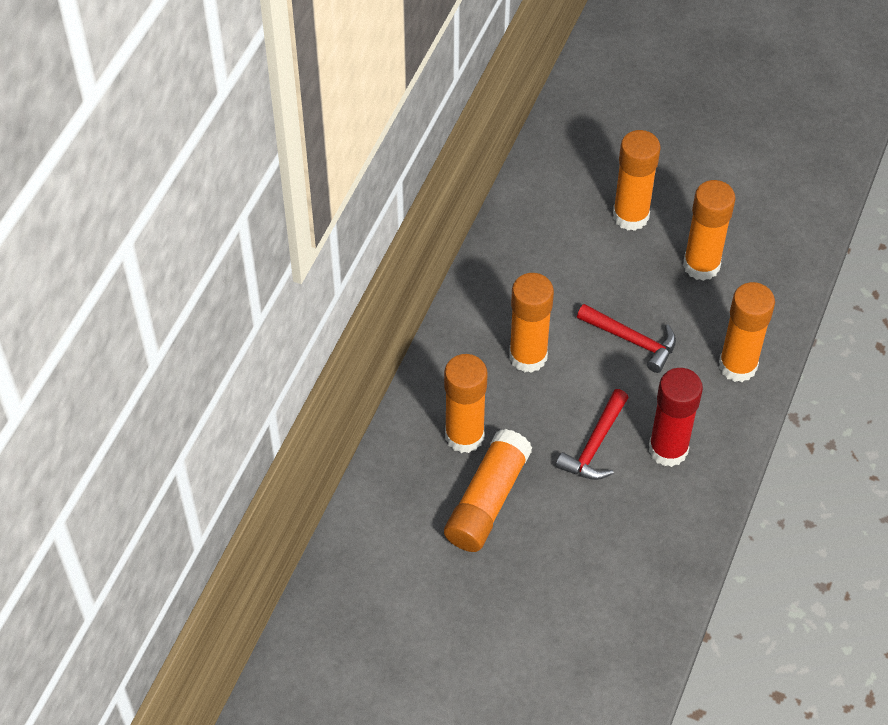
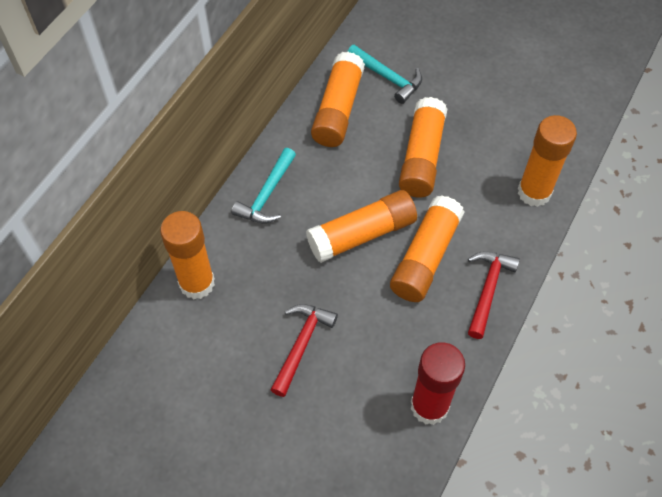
turquoise hammer: 0 -> 2

